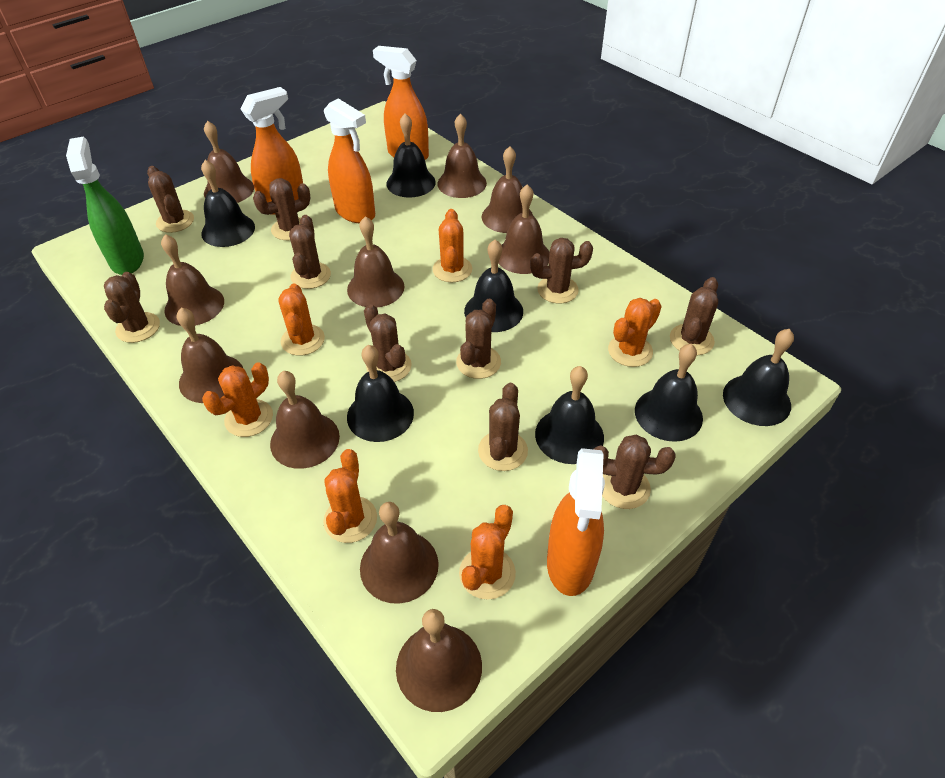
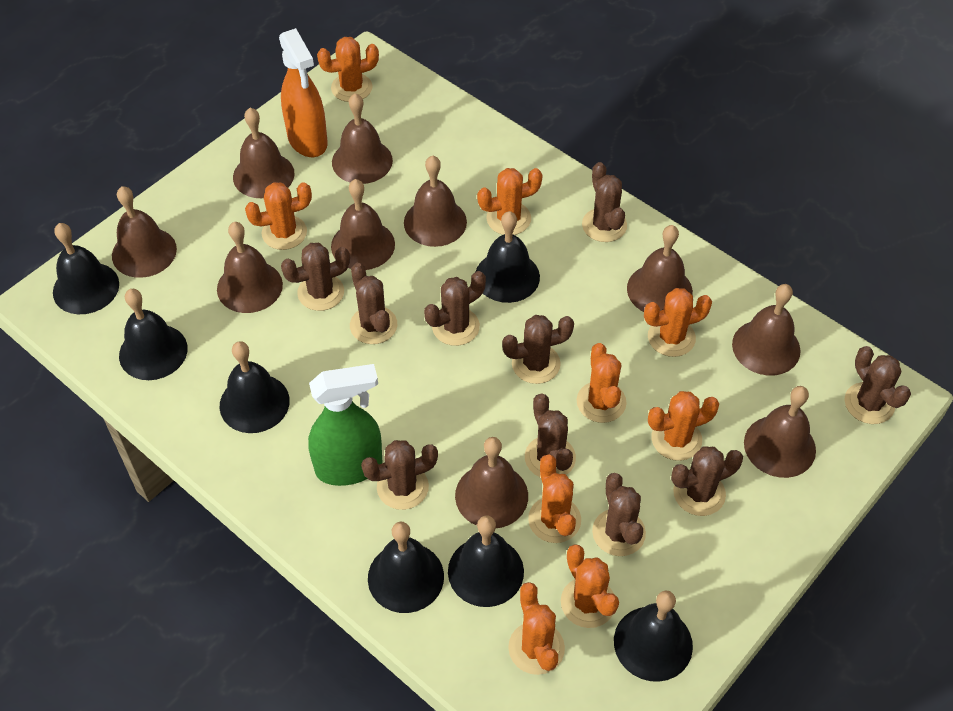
orange cactus: 6 -> 9
orange spray bottle: 4 -> 1

